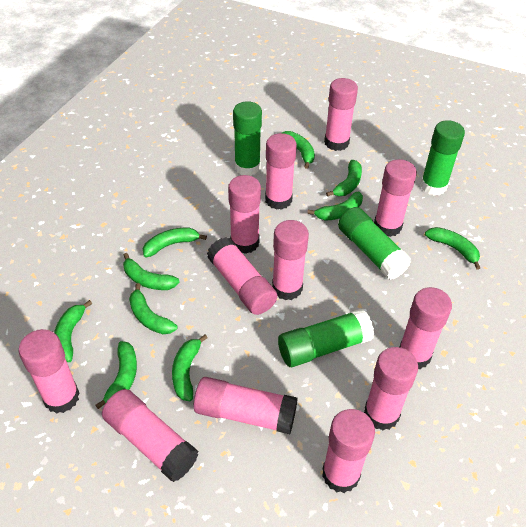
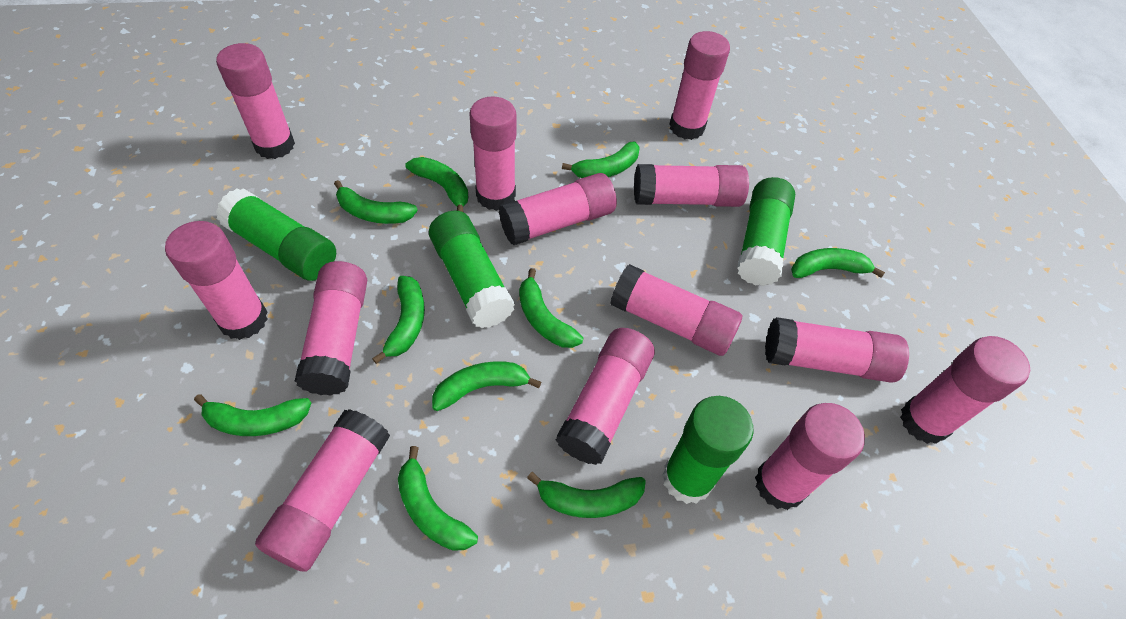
pink glue stick: 12 -> 13

